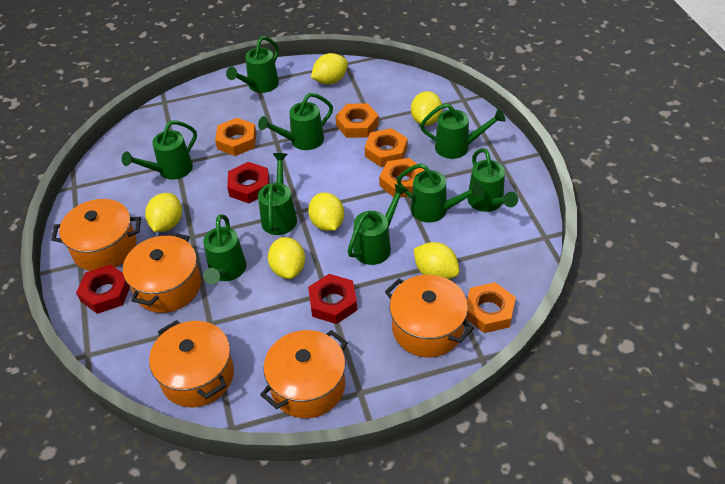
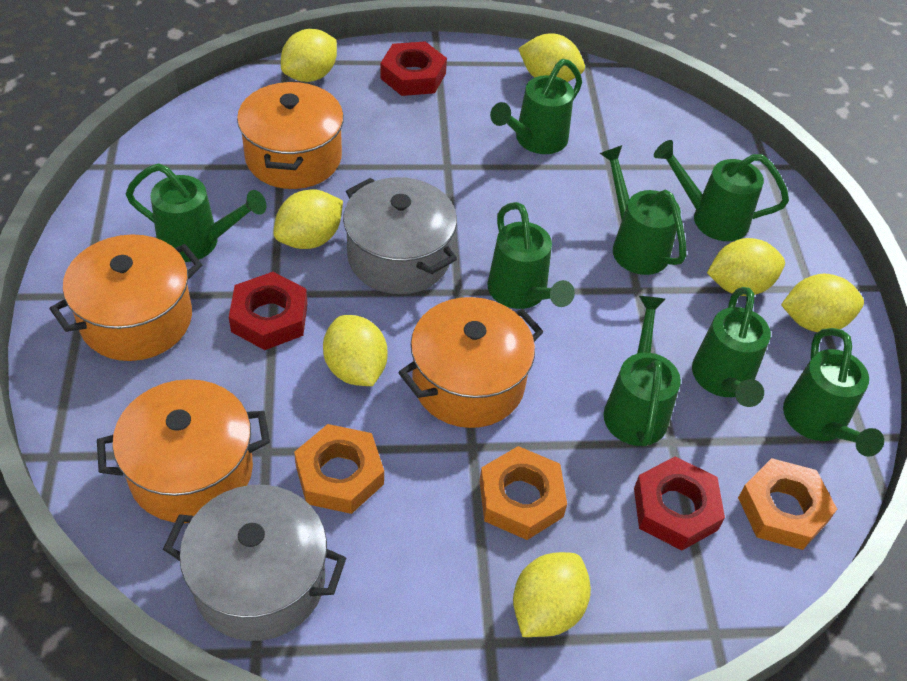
green watering can: 9 -> 8
grey pot: 0 -> 2
orange nut: 5 -> 3
orange pot: 5 -> 4
yellow lemon: 6 -> 7

